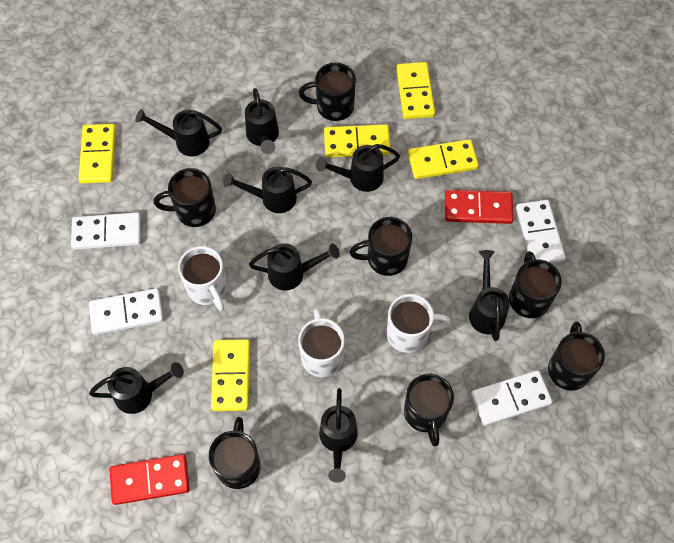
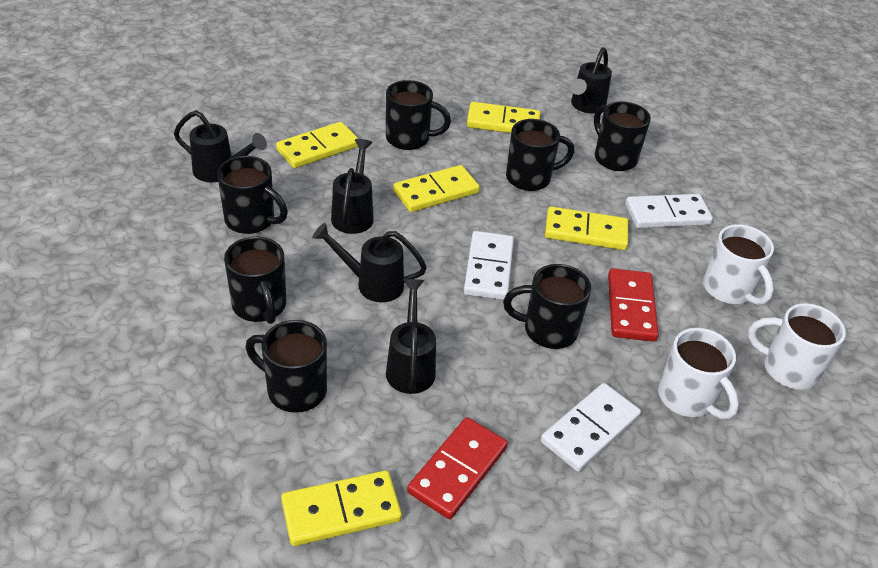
black watering can: 8 -> 5
white domino: 4 -> 3

